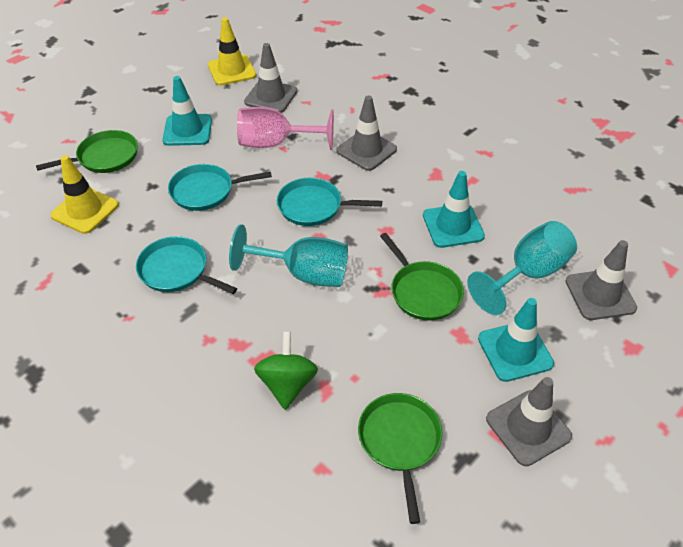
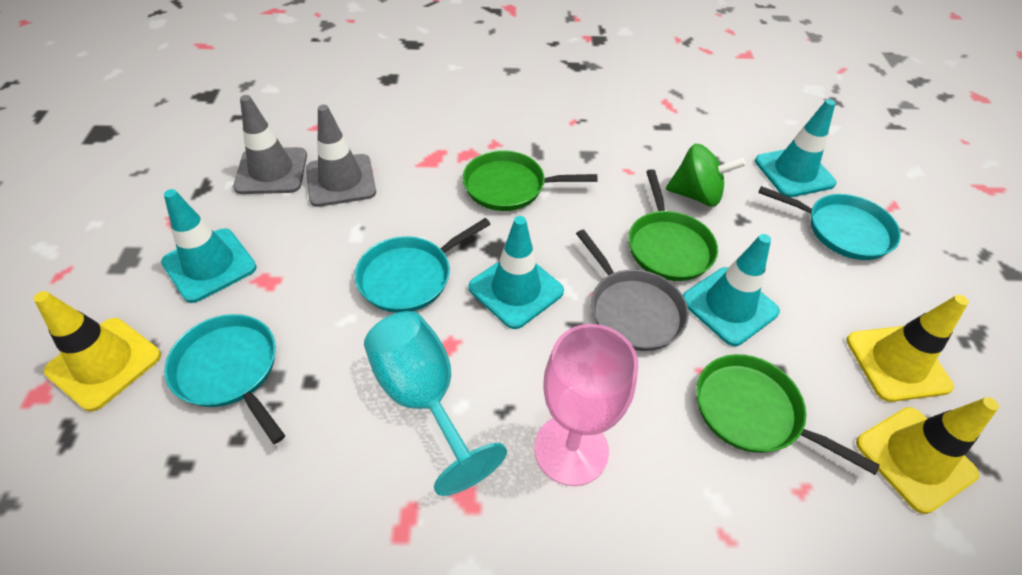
grey pan: 0 -> 1
grey traffic cone: 4 -> 2
turquoise goblet: 2 -> 1
turquoise traffic cone: 3 -> 4
yellow traffic cone: 2 -> 3

